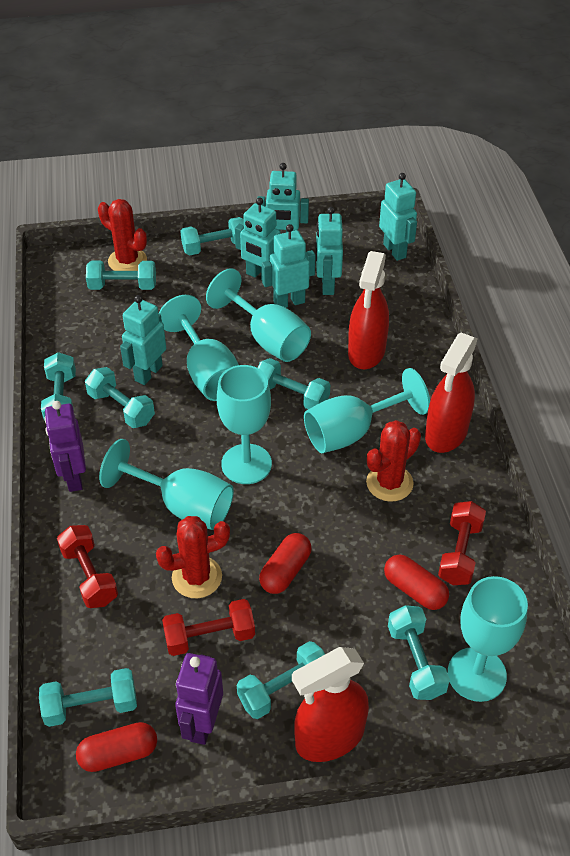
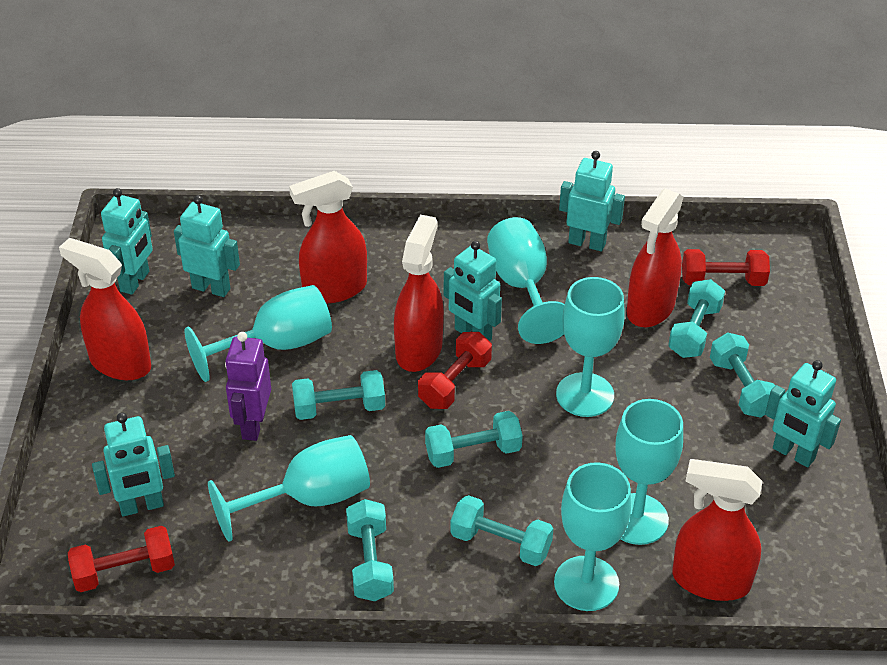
purple robot: 2 -> 1
red cactus: 3 -> 0
red capsule: 3 -> 0
red spray bottle: 3 -> 5
turquoise dumbbell: 8 -> 6

